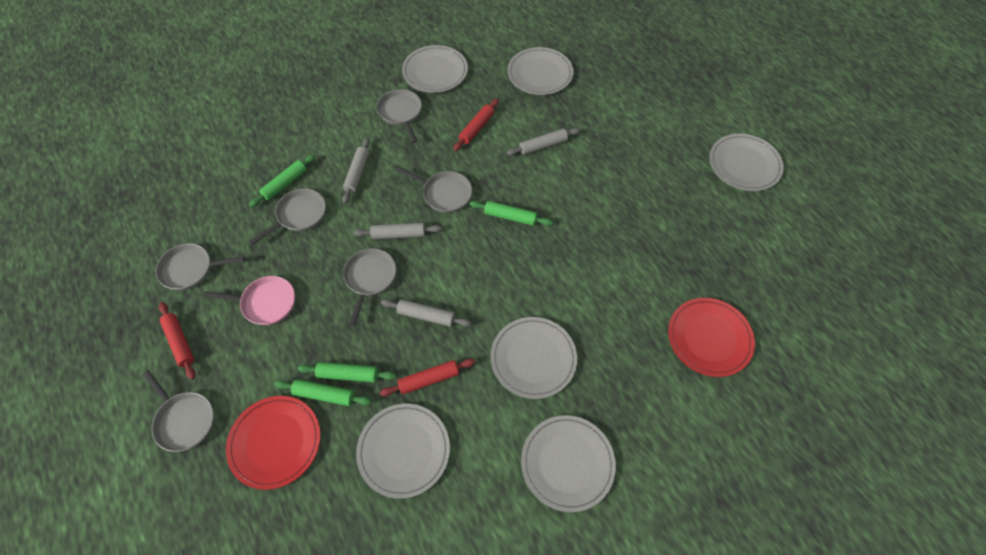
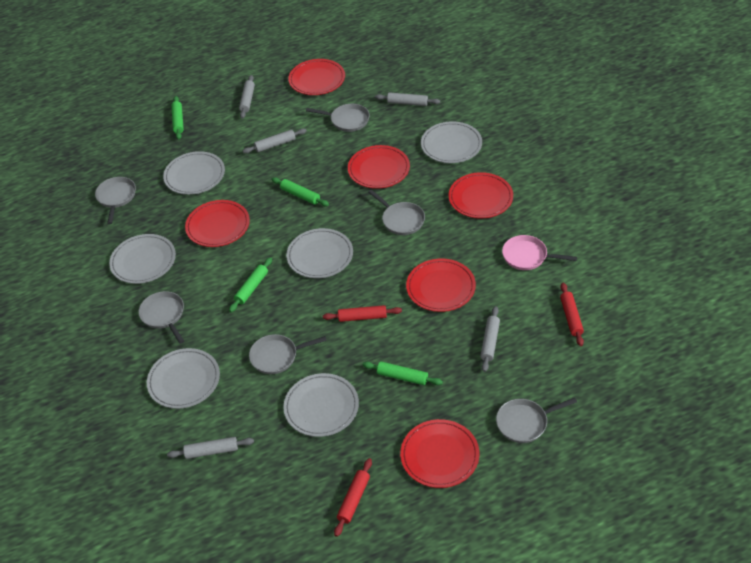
grey rolling pin: 4 -> 5
red plate: 2 -> 6

